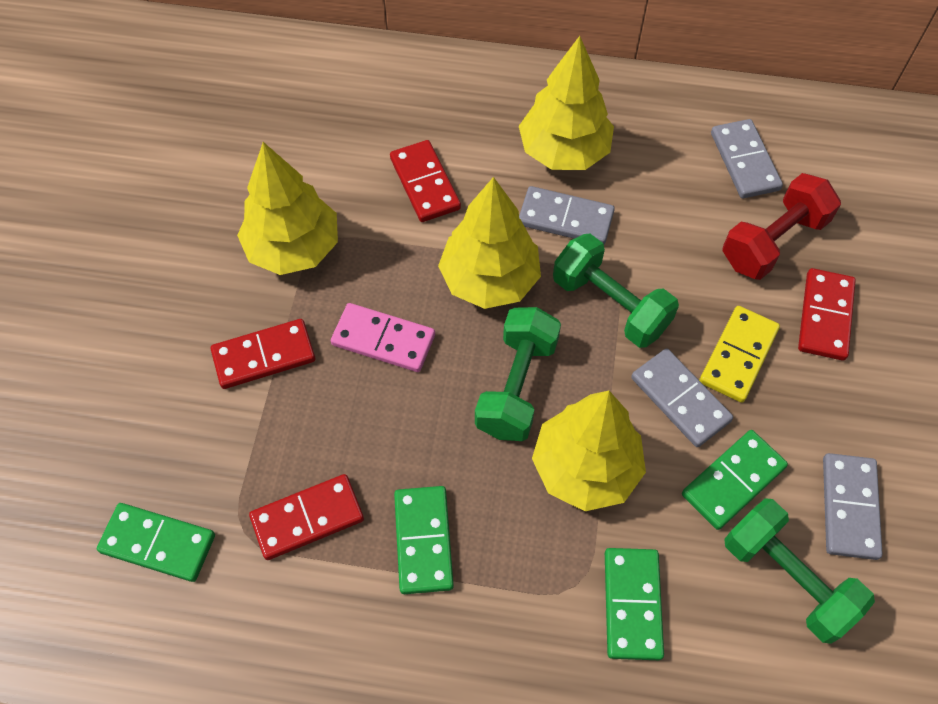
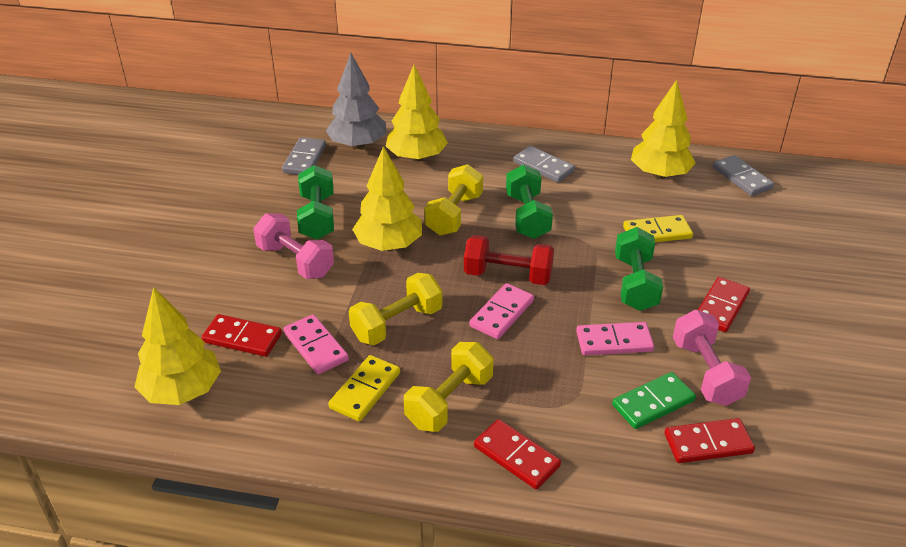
green domino: 4 -> 1
grey domino: 4 -> 3
grey tree: 0 -> 1
pink domino: 1 -> 3
pink dumbbell: 0 -> 2
yellow domino: 1 -> 2
yellow dumbbell: 0 -> 3

